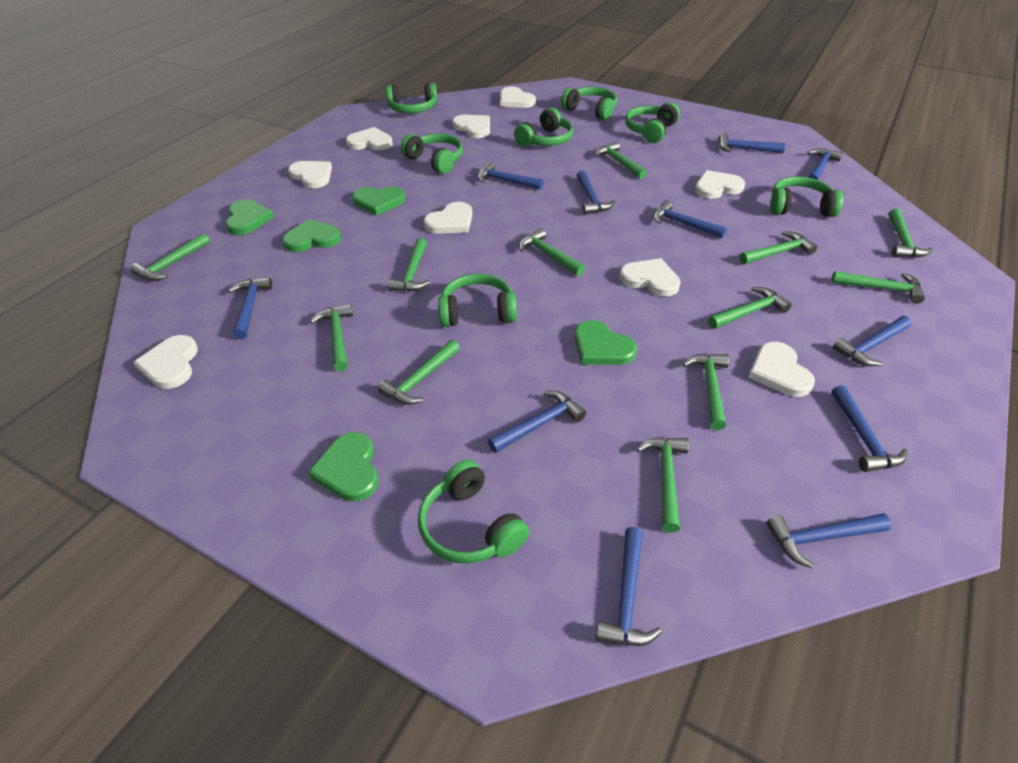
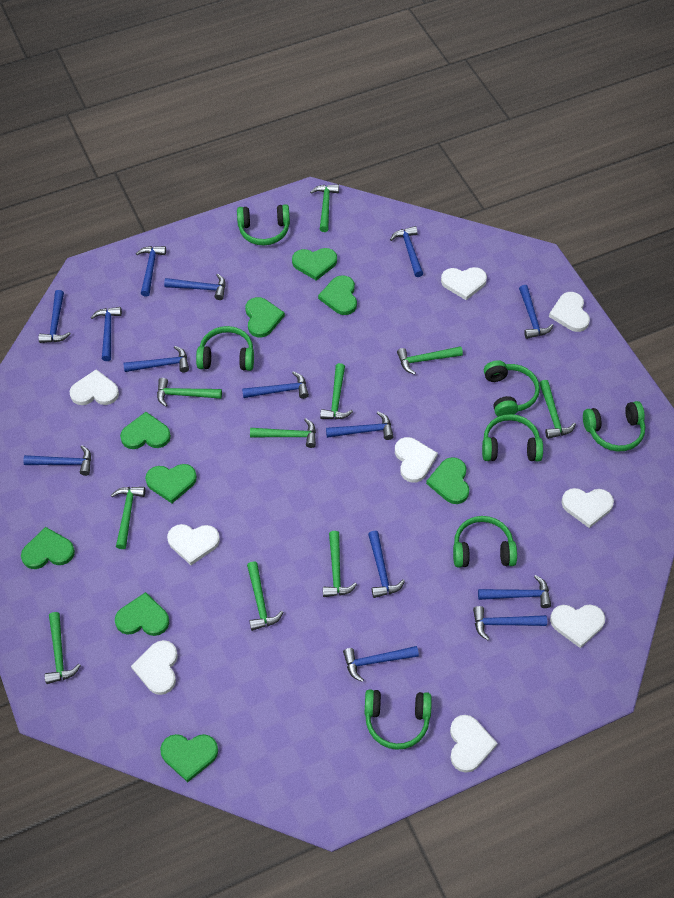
blue hammer: 11 -> 14
green hammer: 12 -> 10
green headphones: 8 -> 7
green heart: 5 -> 9

